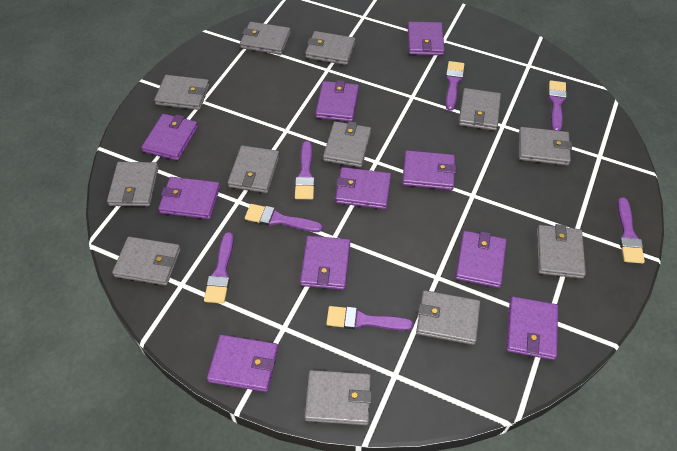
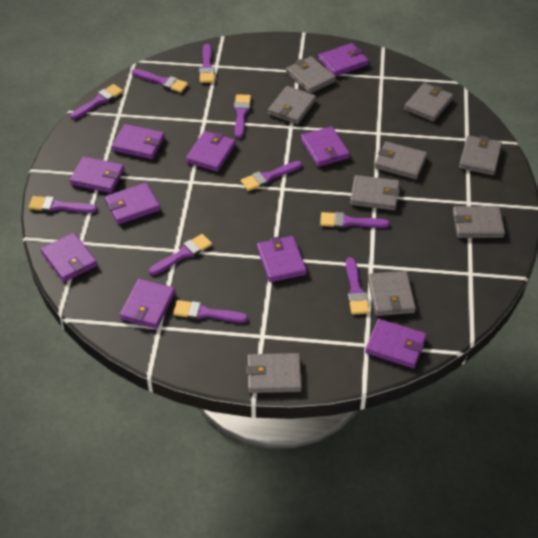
grey wallet: 12 -> 9
purple brush: 7 -> 10

